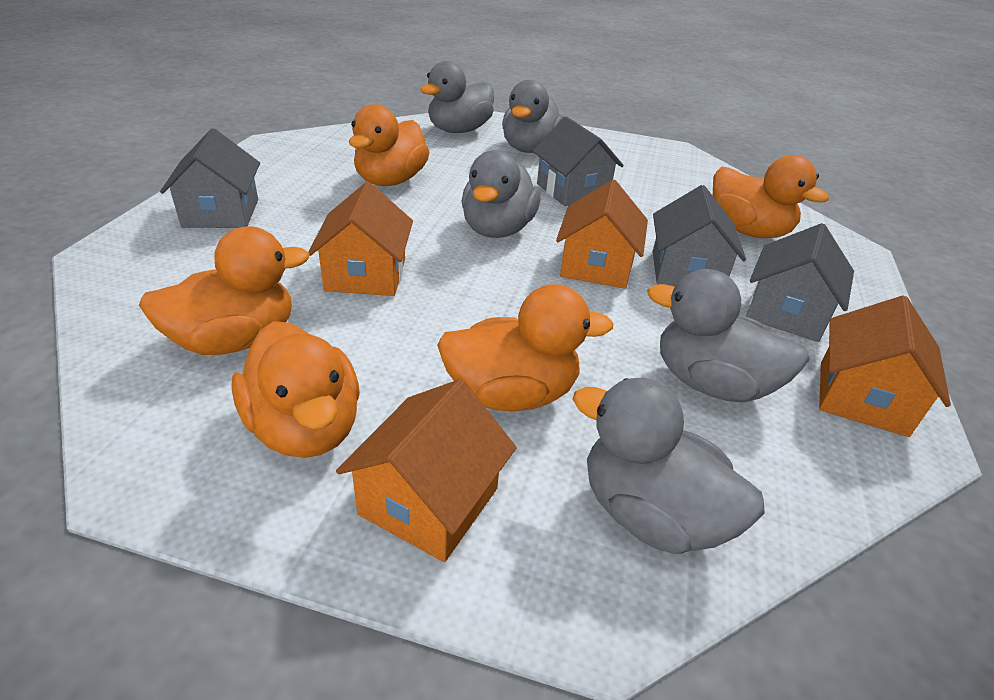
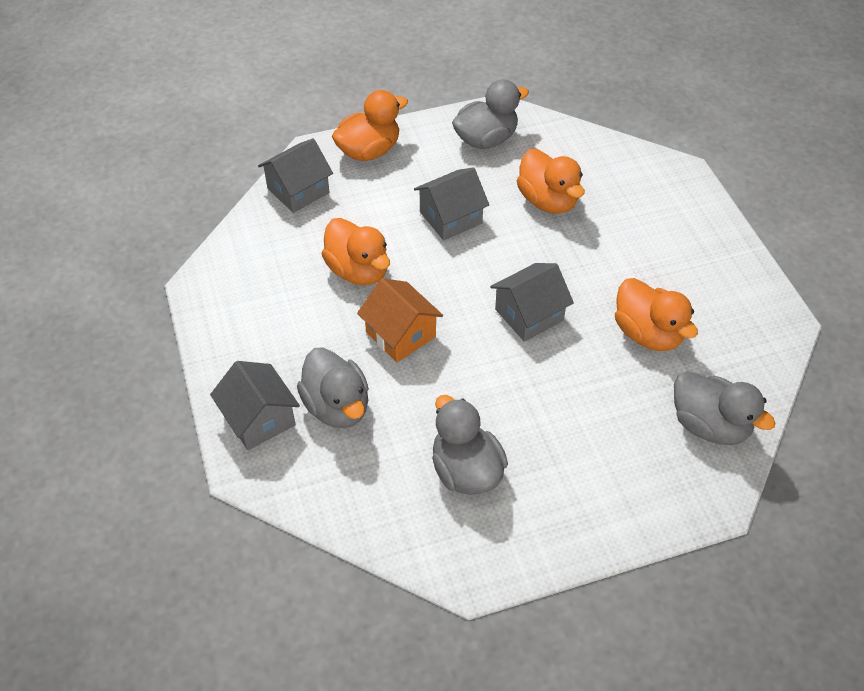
grey duck: 5 -> 4
orange duck: 5 -> 4
orange house: 4 -> 1

